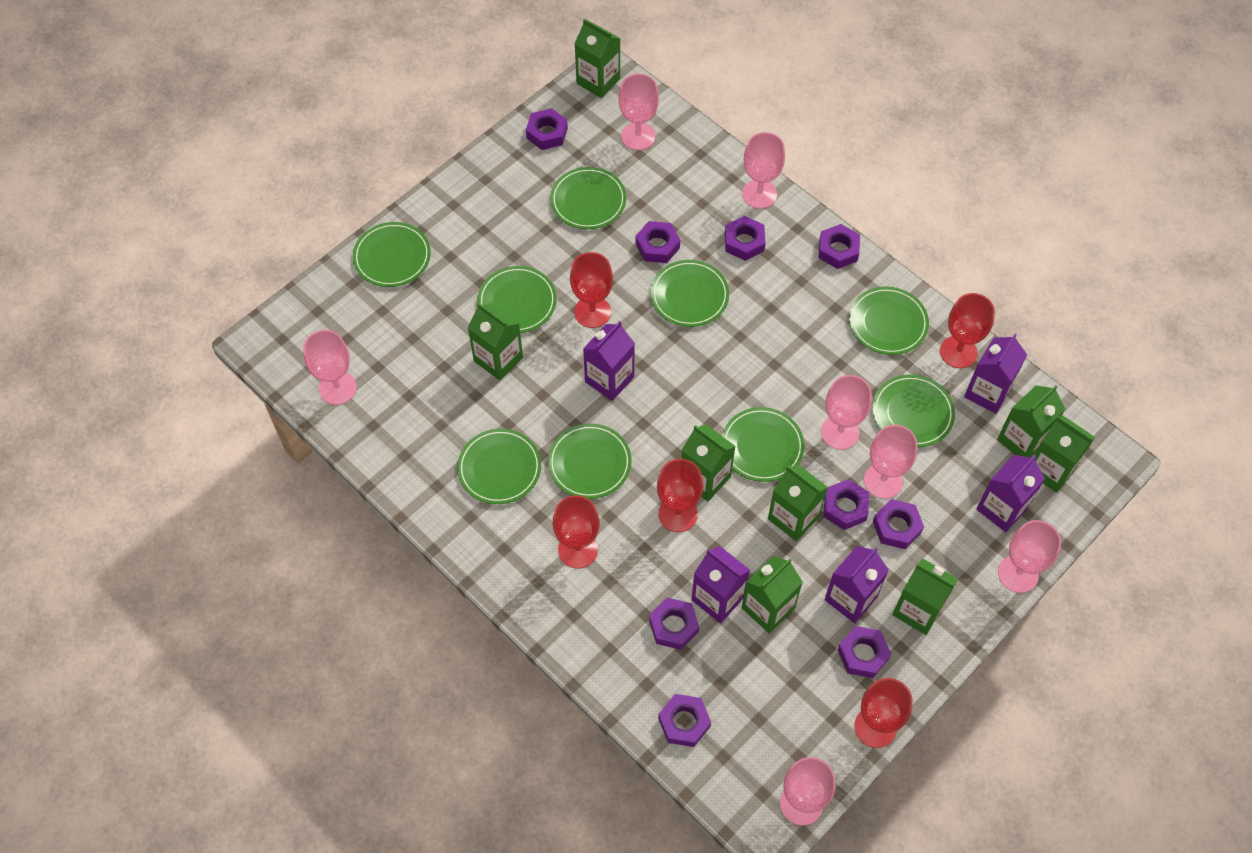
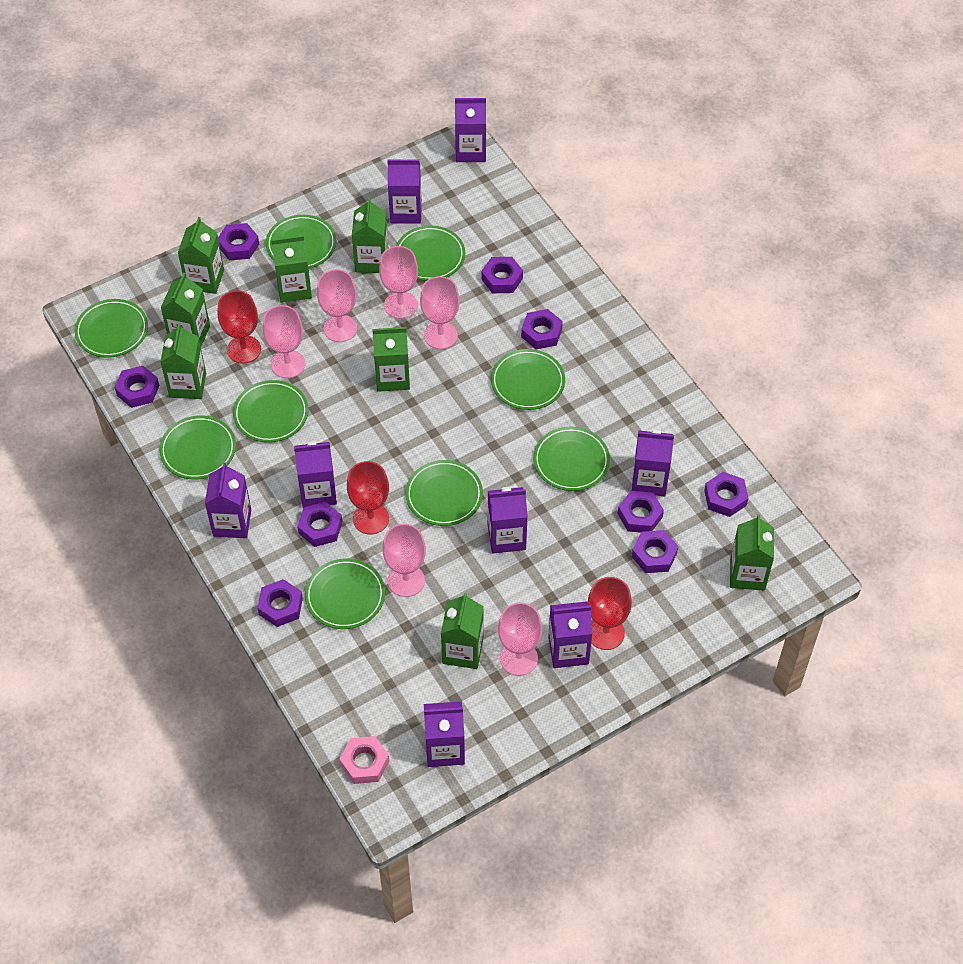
pink goblet: 7 -> 6
pink nut: 0 -> 1
purple carton: 5 -> 8
red goblet: 5 -> 3

